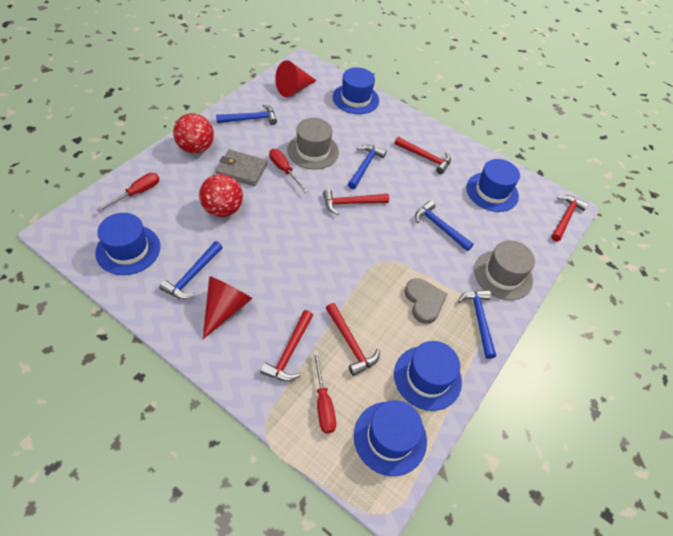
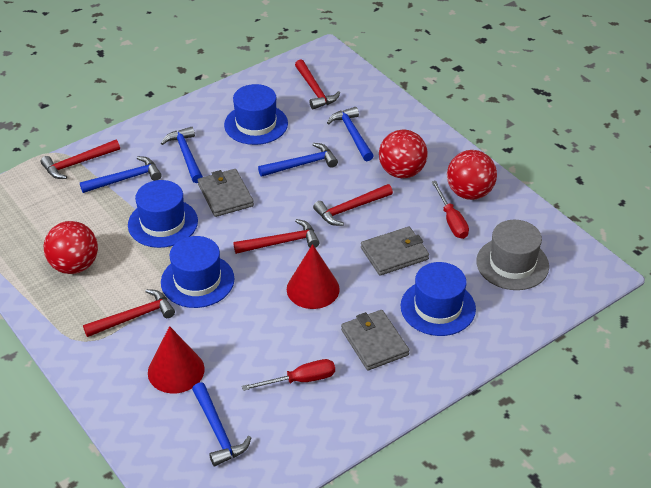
blue hat: 5 -> 4
grey hat: 2 -> 1
grey heart: 1 -> 0
grey wallet: 1 -> 3
red ball: 2 -> 3
red screwdriver: 3 -> 2

